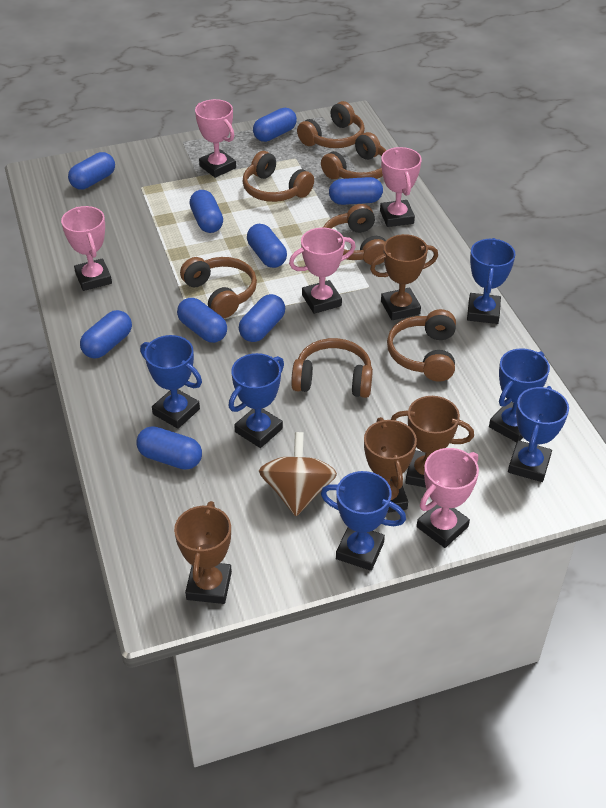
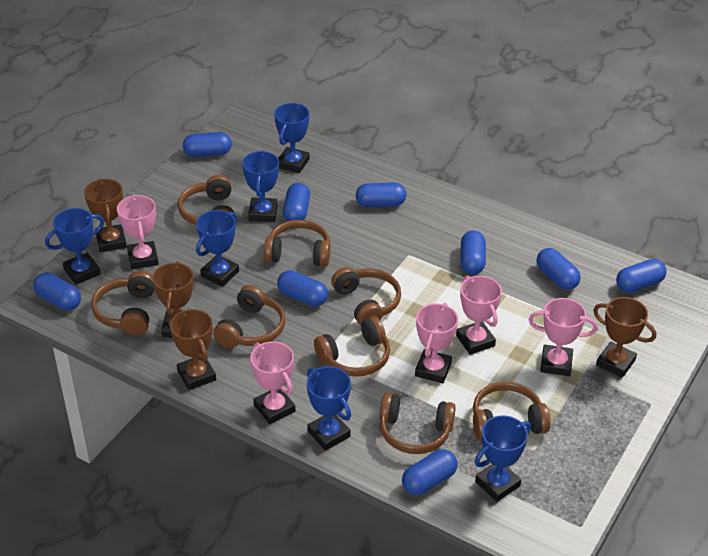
brown headphones: 7 -> 8
brown spinning top: 1 -> 0

